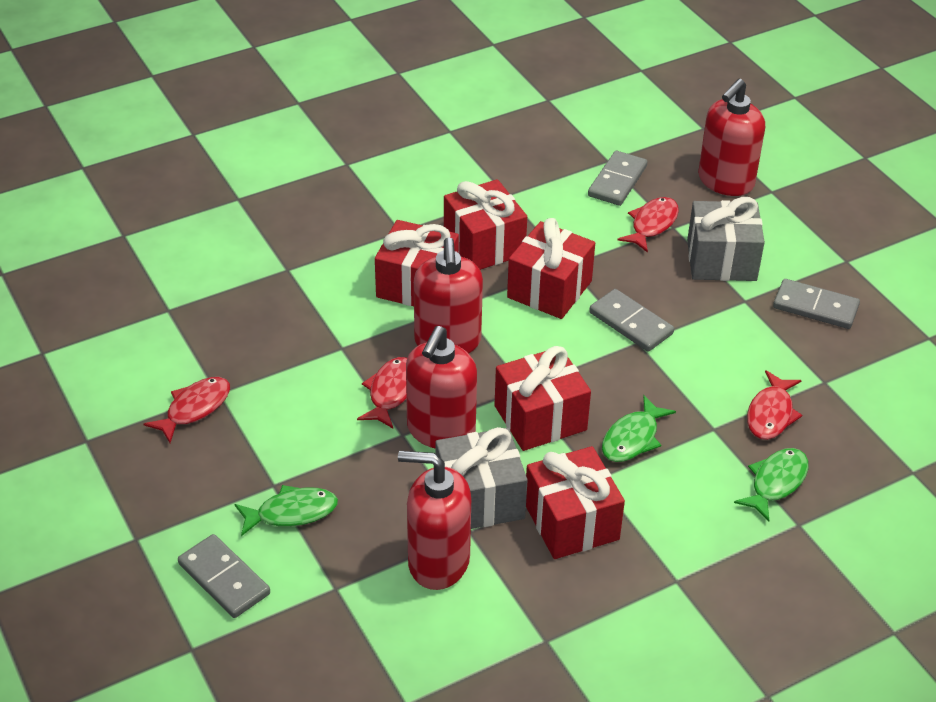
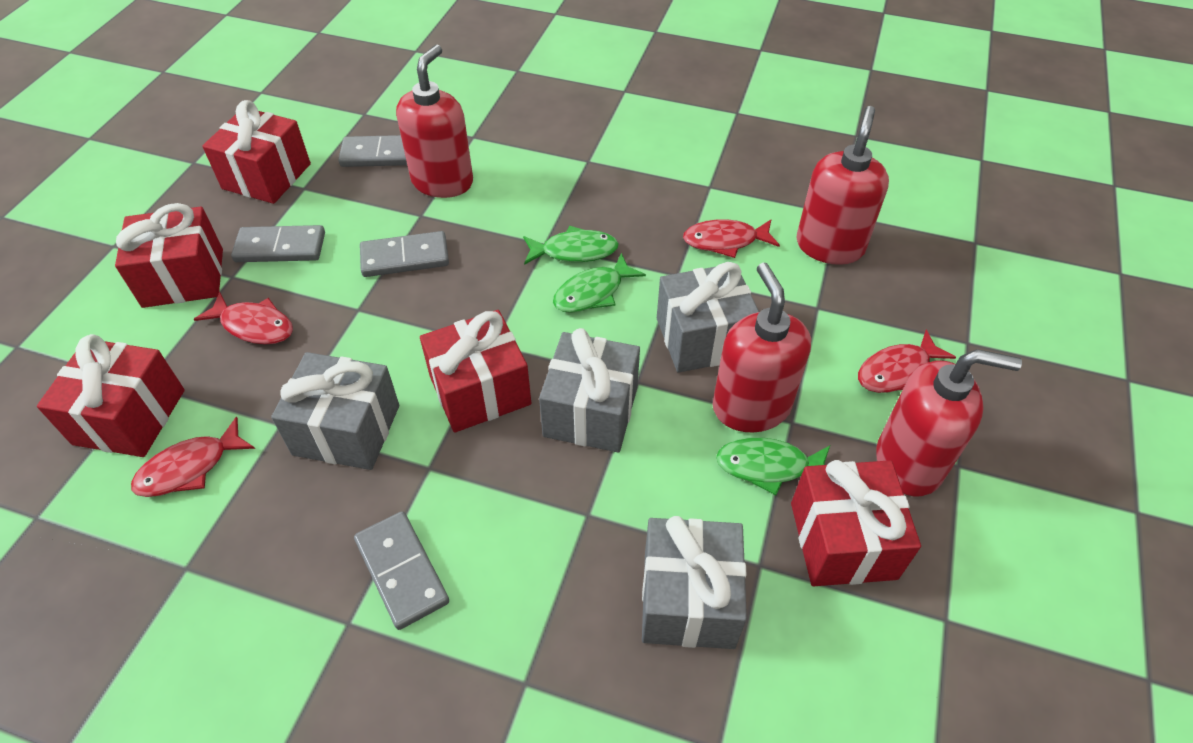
grey gift: 2 -> 4

